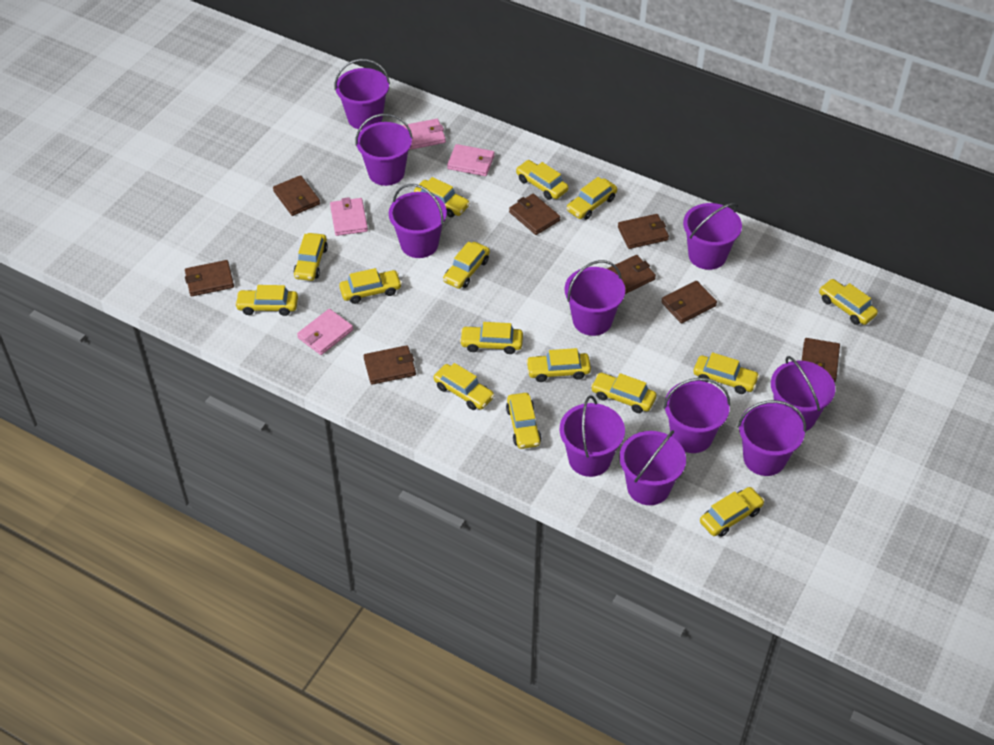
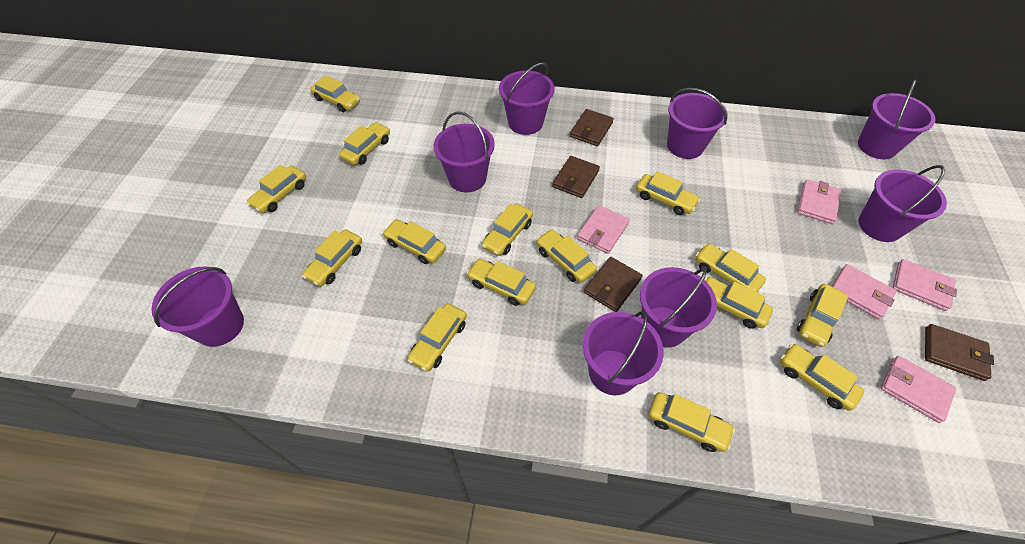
brown wallet: 8 -> 4
pink wallet: 4 -> 5
purple bucket: 10 -> 8

